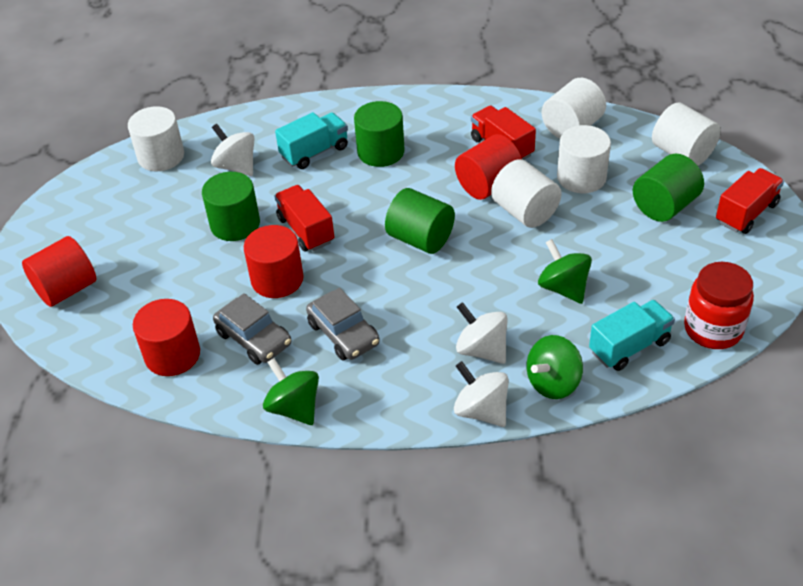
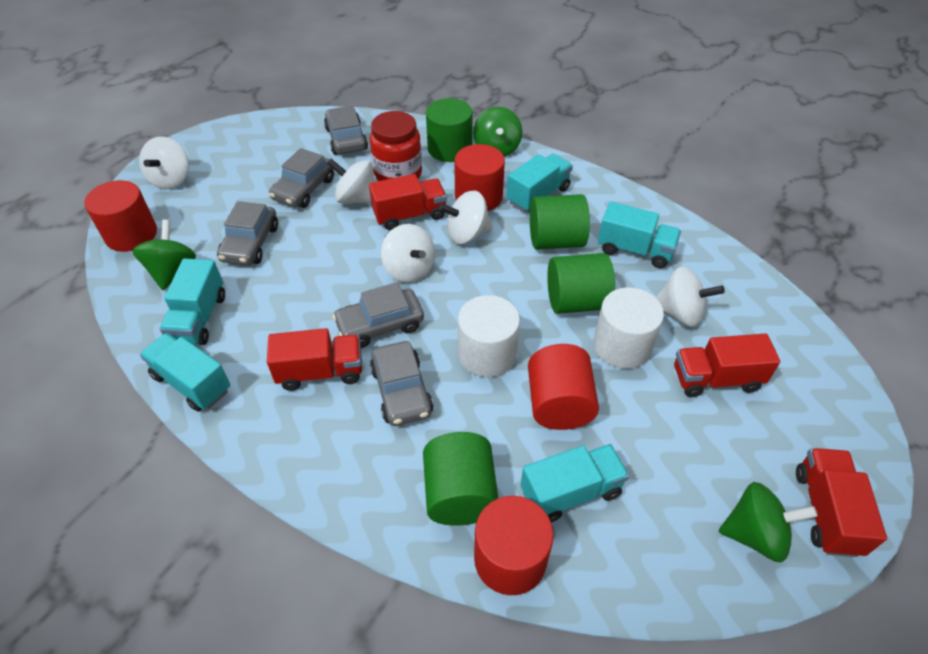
grey car: 2 -> 5
red truck: 3 -> 4
turquoise truck: 2 -> 5
white cylinder: 5 -> 2
white spinning top: 3 -> 5

